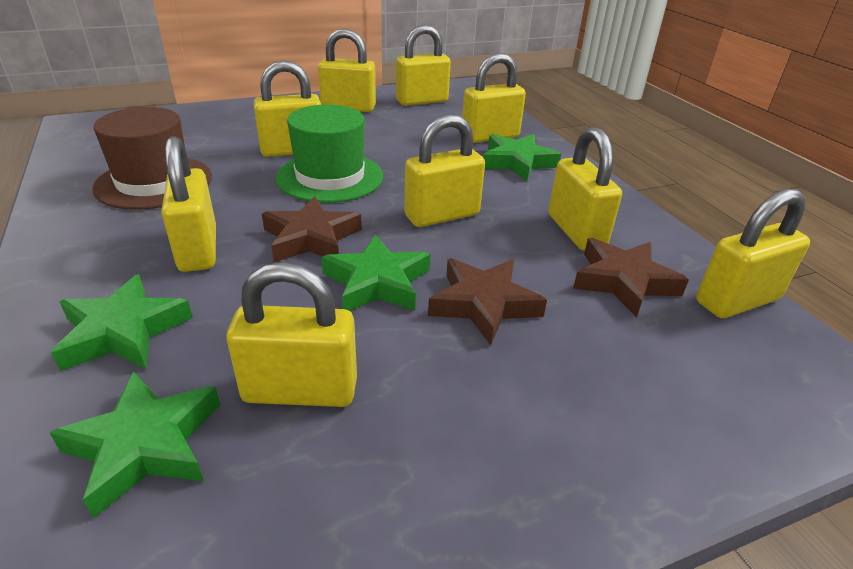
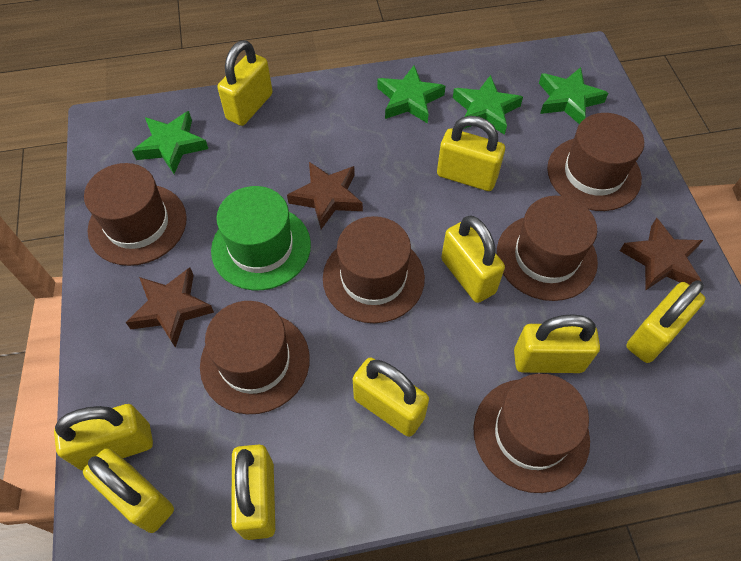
brown hat: 1 -> 6

